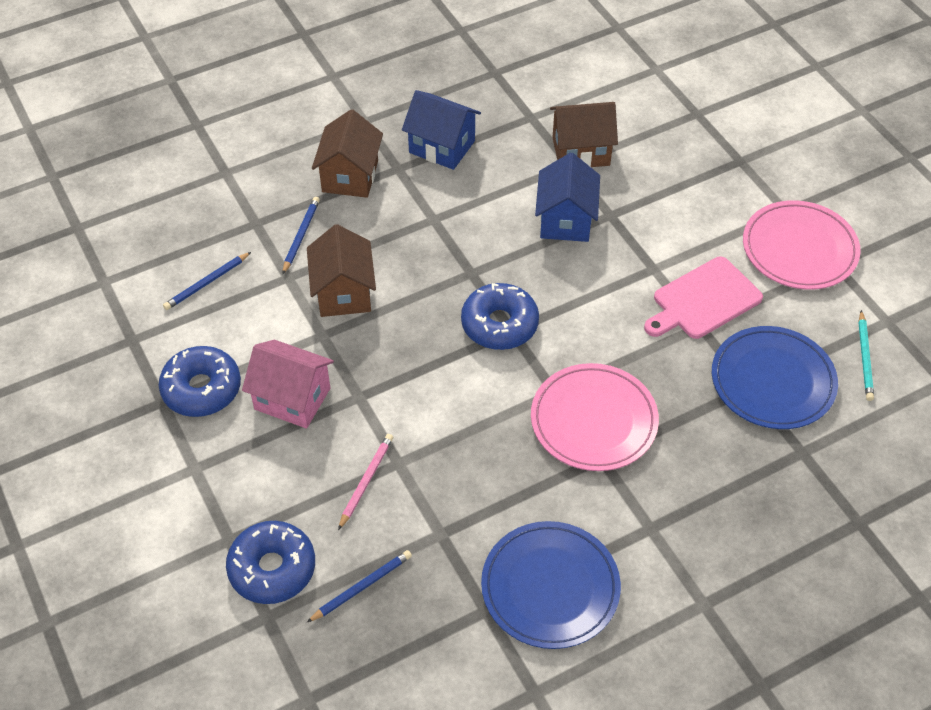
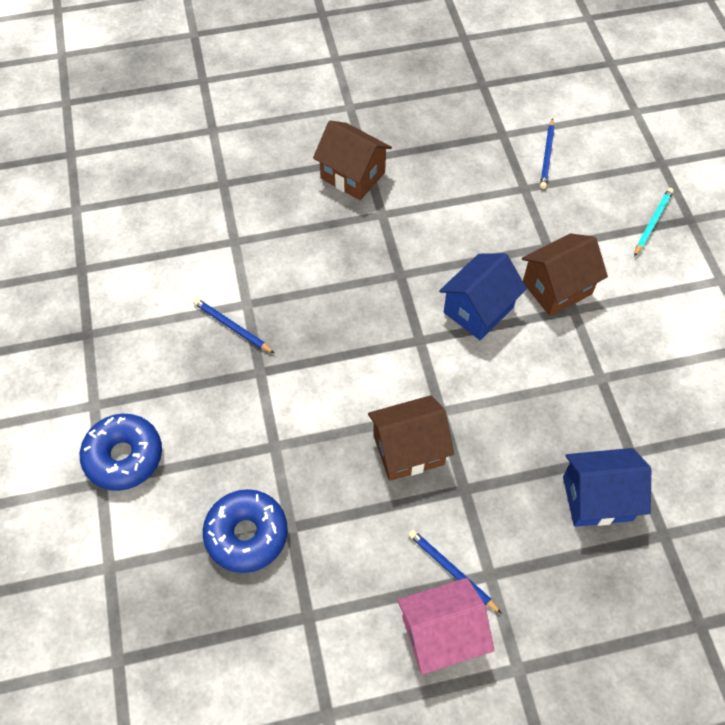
blue donut: 3 -> 2
blue plate: 2 -> 0
pink cutting board: 1 -> 0
pink pencil: 1 -> 0
pink plate: 2 -> 0

